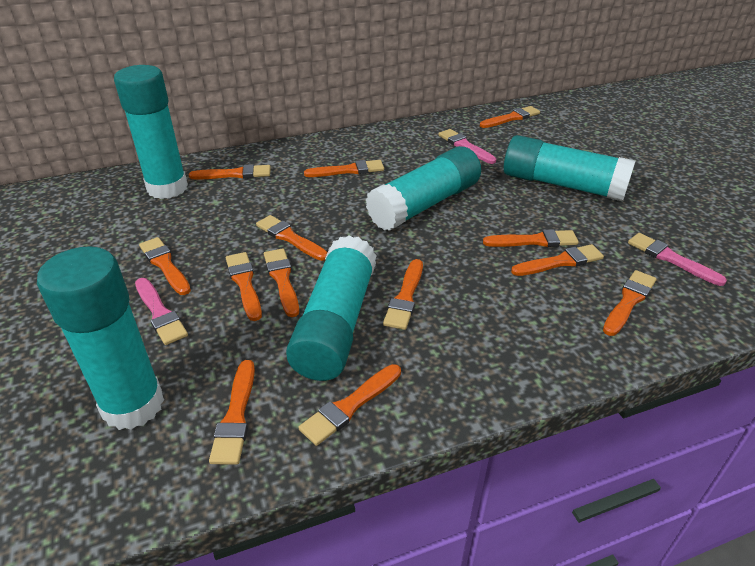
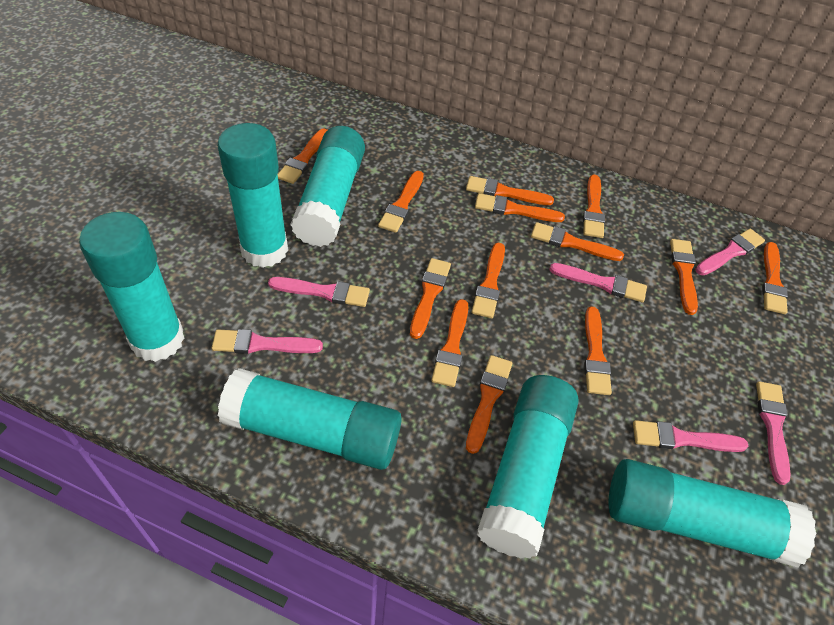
pink brush: 3 -> 6
turquoise glue stick: 5 -> 6

